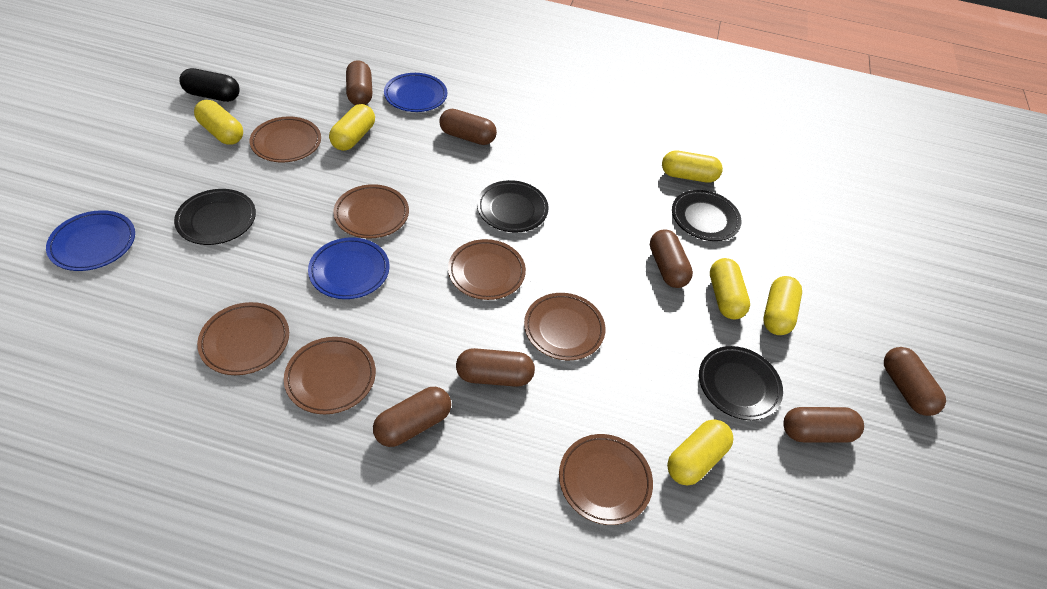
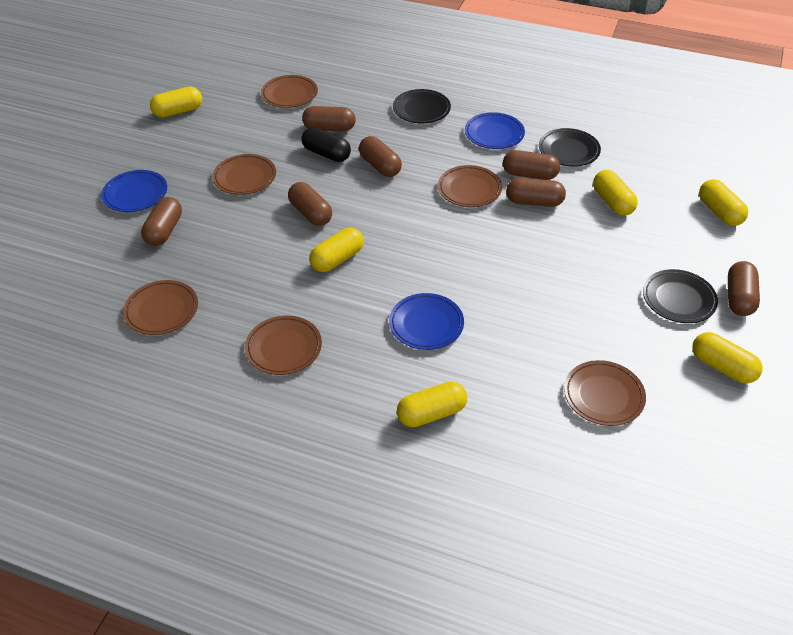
black plate: 4 -> 3
brown plate: 7 -> 6

